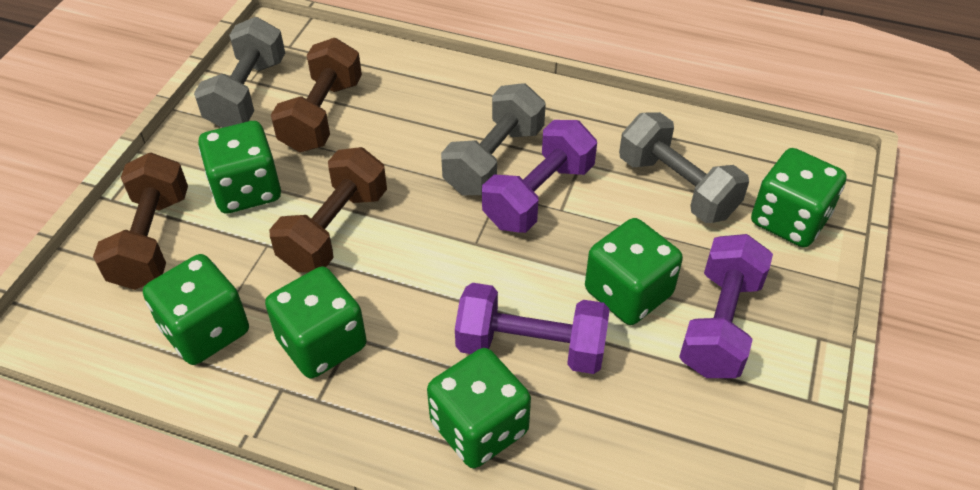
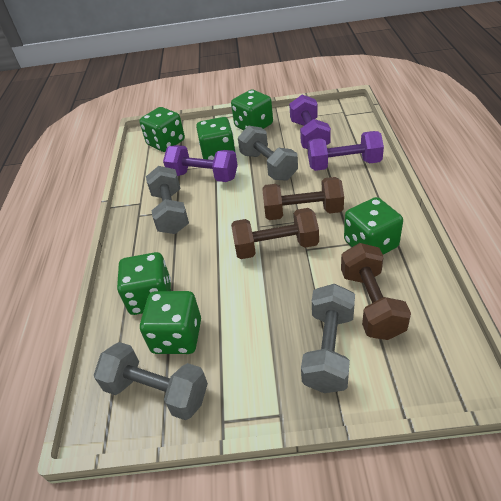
grey dumbbell: 3 -> 4

